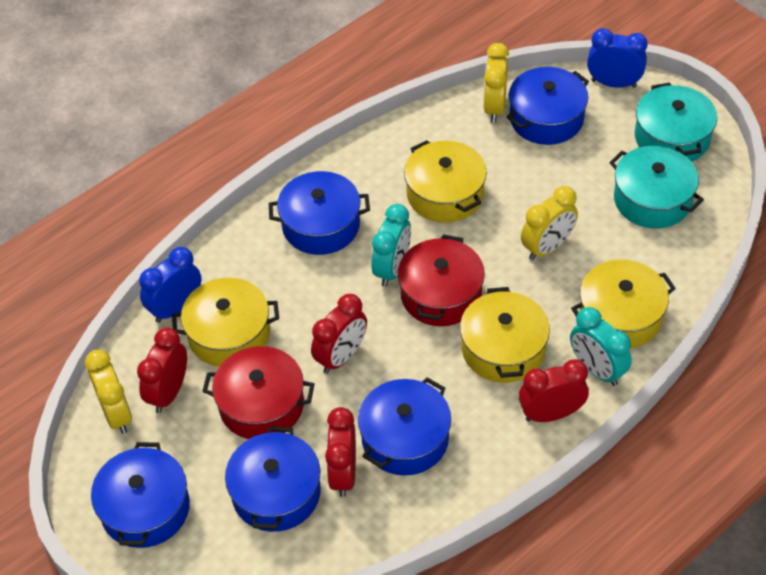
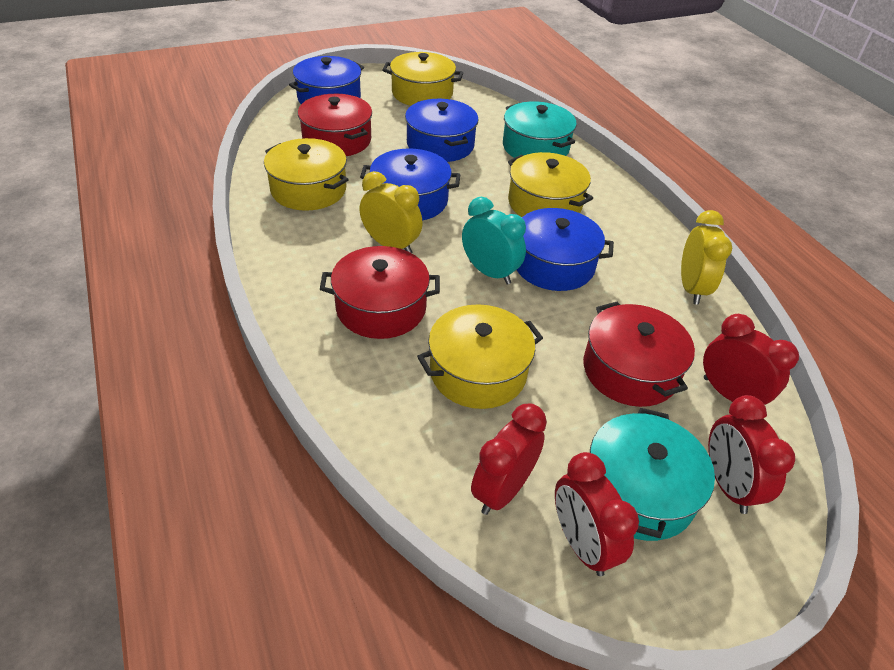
blue clock: 2 -> 0
blue pot: 5 -> 4
red pot: 2 -> 3
turquoise clock: 2 -> 1
yellow clock: 3 -> 2

